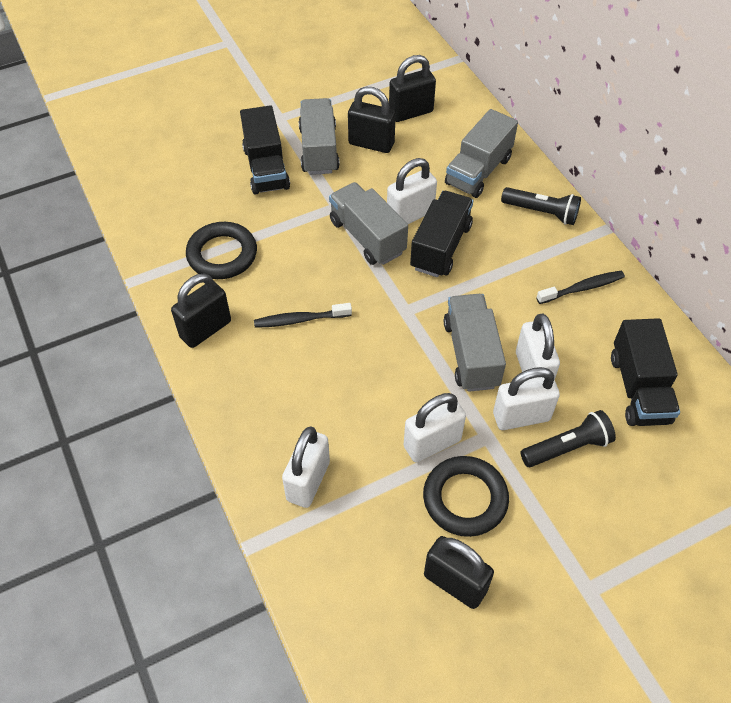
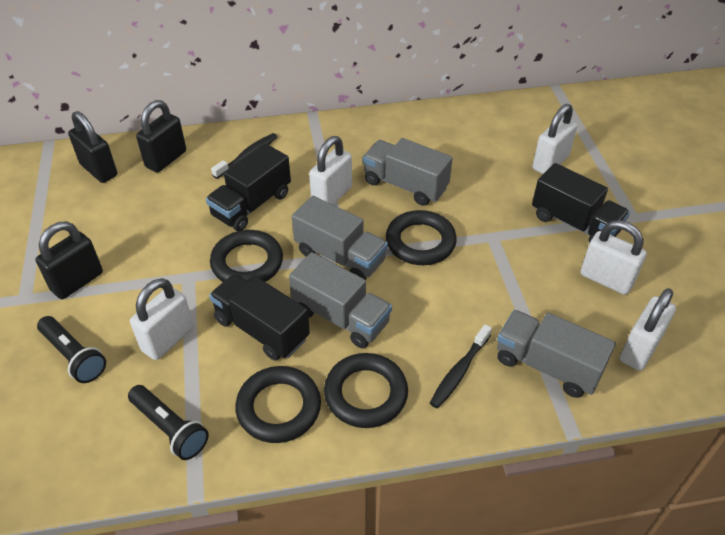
black padlock: 4 -> 3
black ring: 2 -> 4

